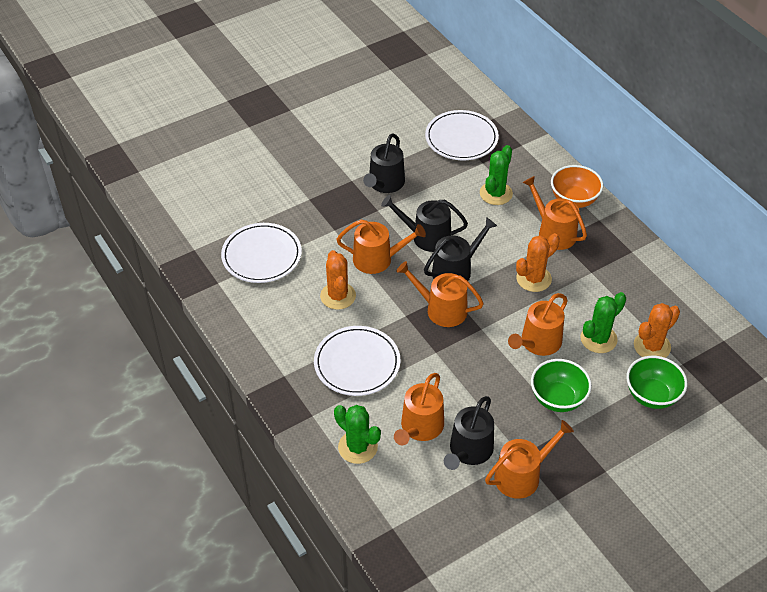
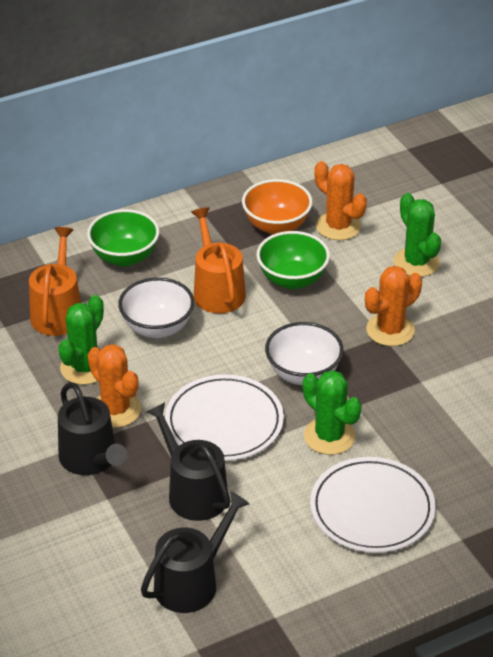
black watering can: 4 -> 3
orange watering can: 6 -> 2
white bowl: 0 -> 2
white plate: 3 -> 2

